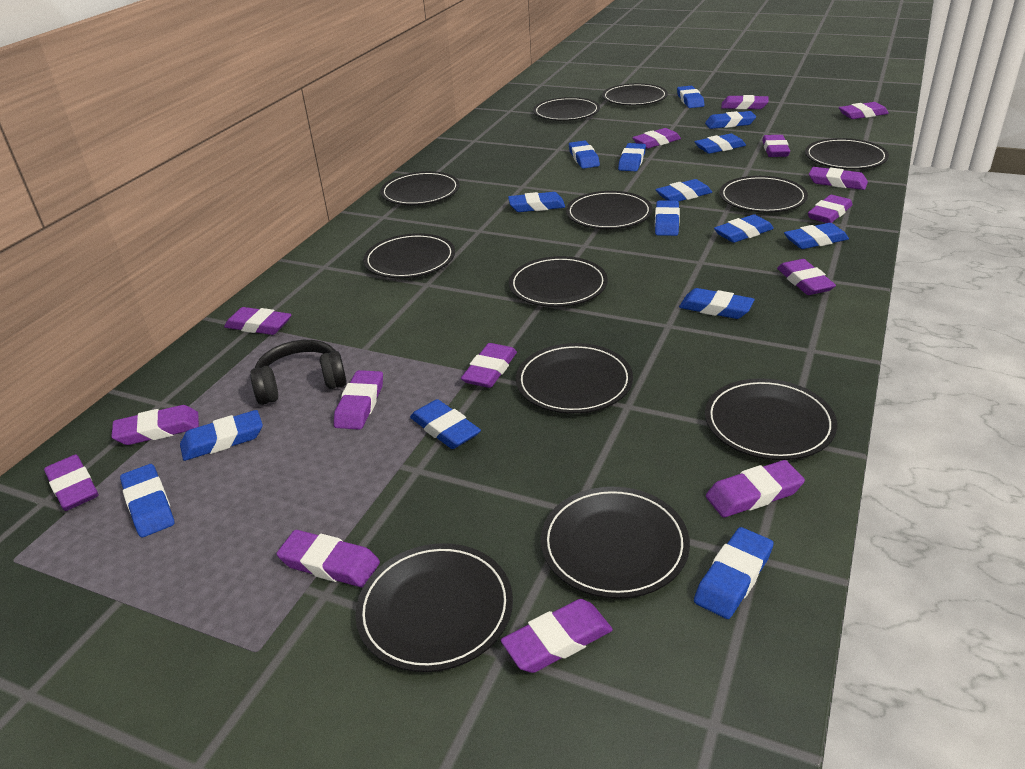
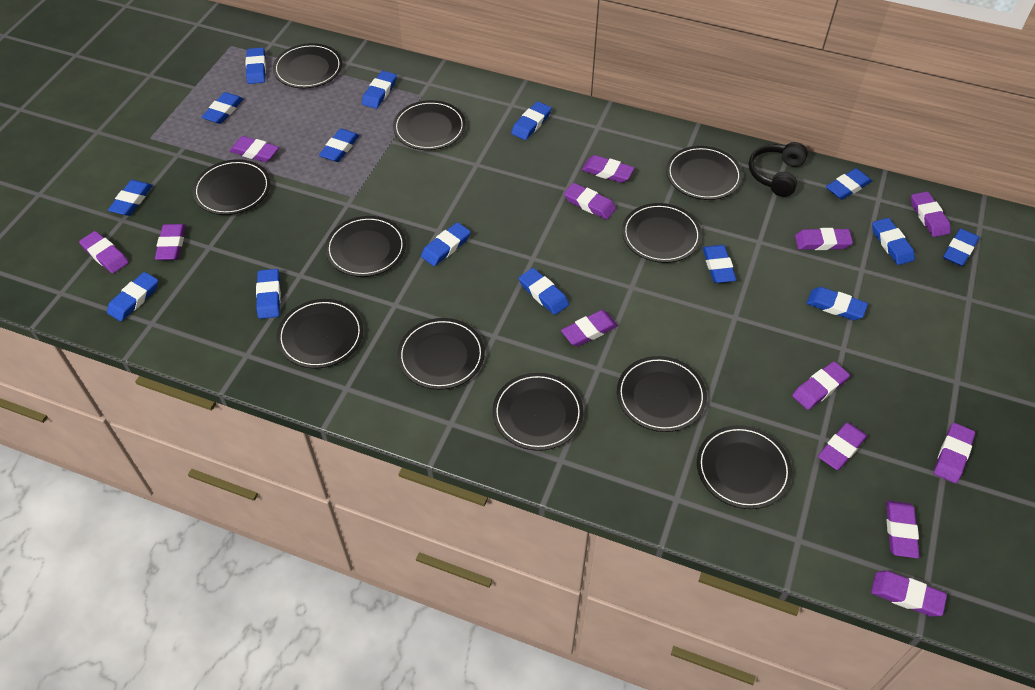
black plate: 12 -> 11
purple eraser: 15 -> 13

